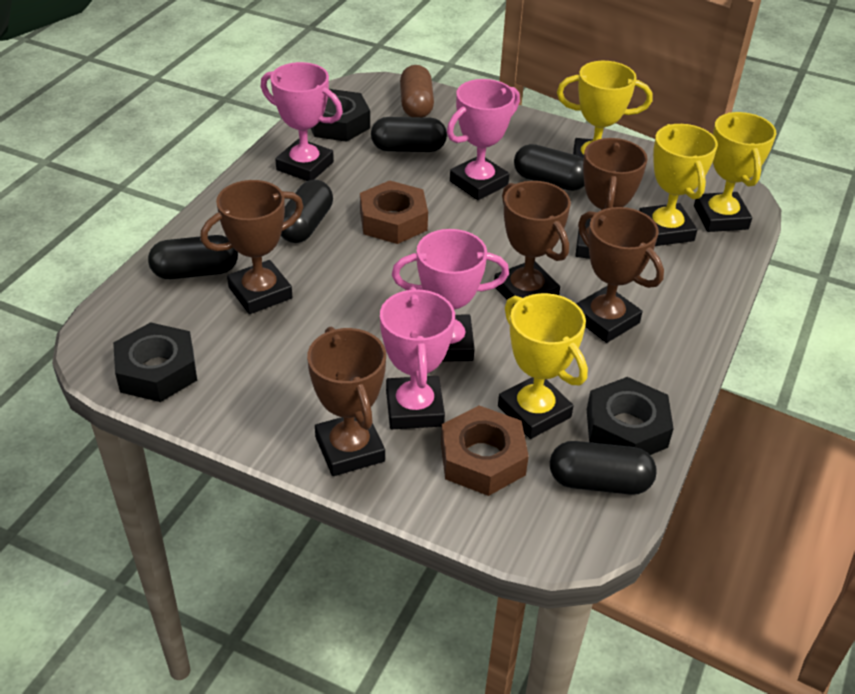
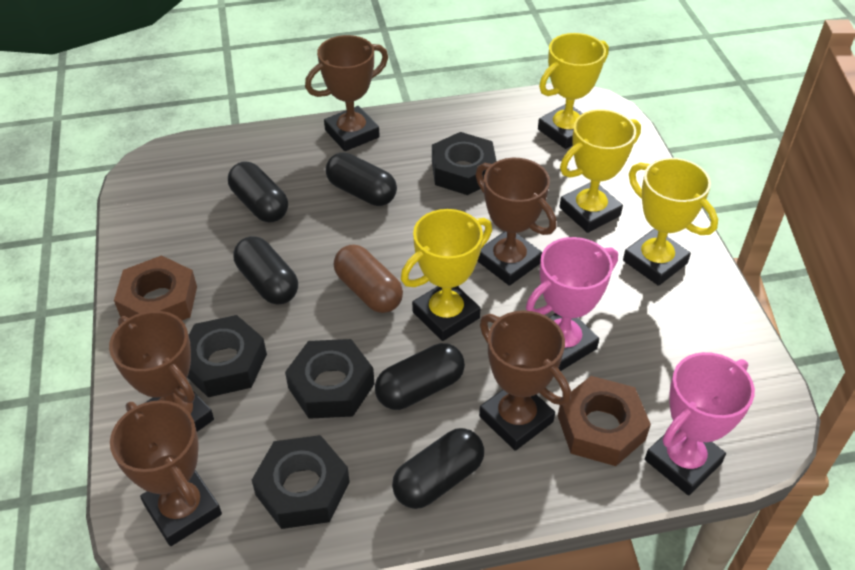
black nut: 3 -> 4
pink trophy: 4 -> 2

